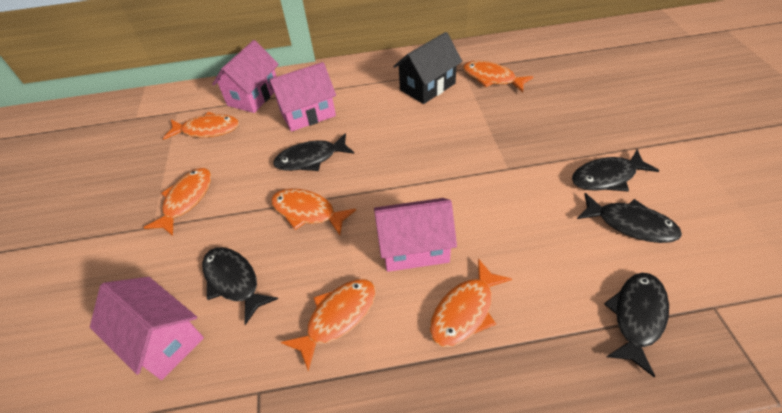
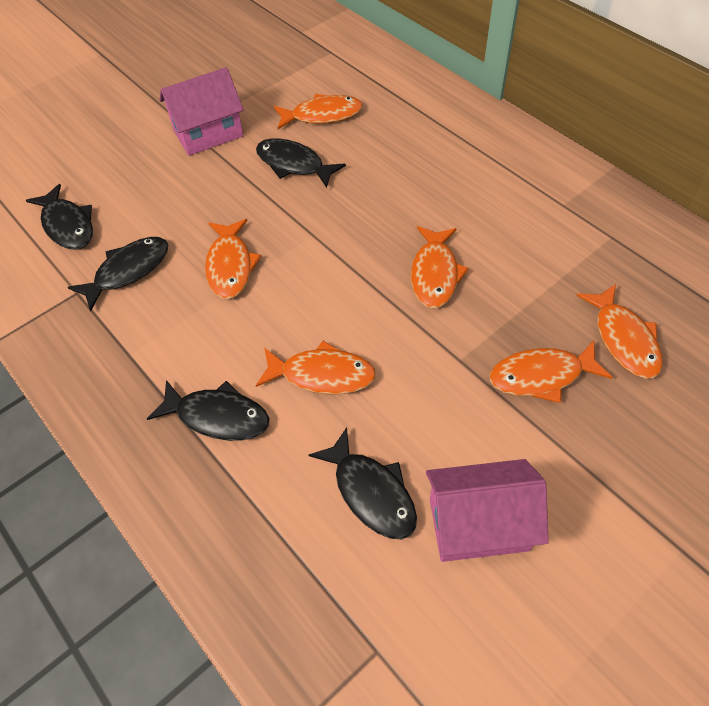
black house: 1 -> 0
pink house: 4 -> 2

